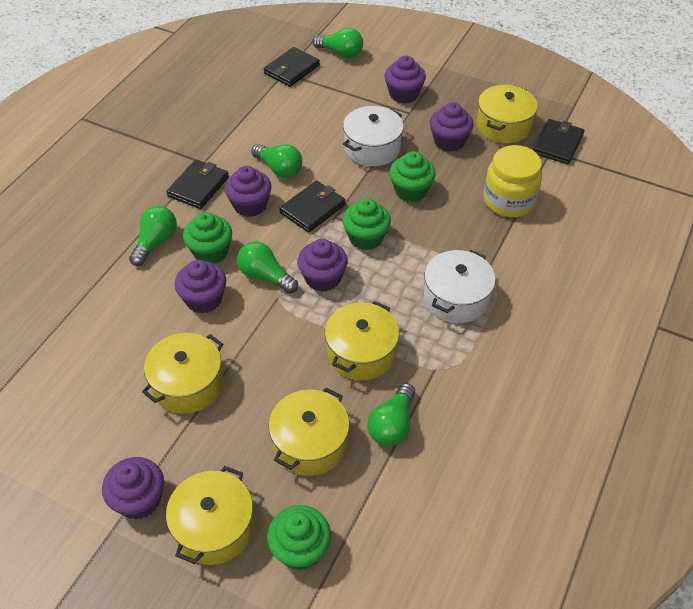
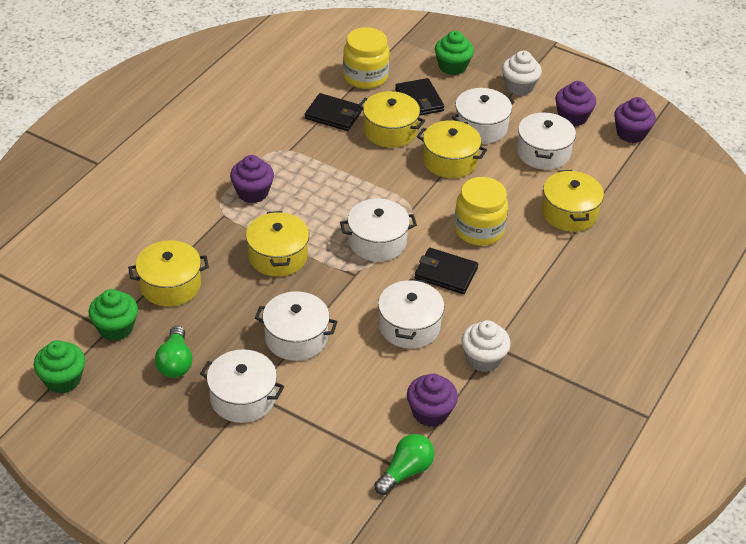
black wallet: 4 -> 3
green cupcake: 4 -> 3
green light bulb: 5 -> 2
purple cupcake: 6 -> 4
white cupcake: 0 -> 2
white pot: 2 -> 6
yellow jar: 1 -> 2

